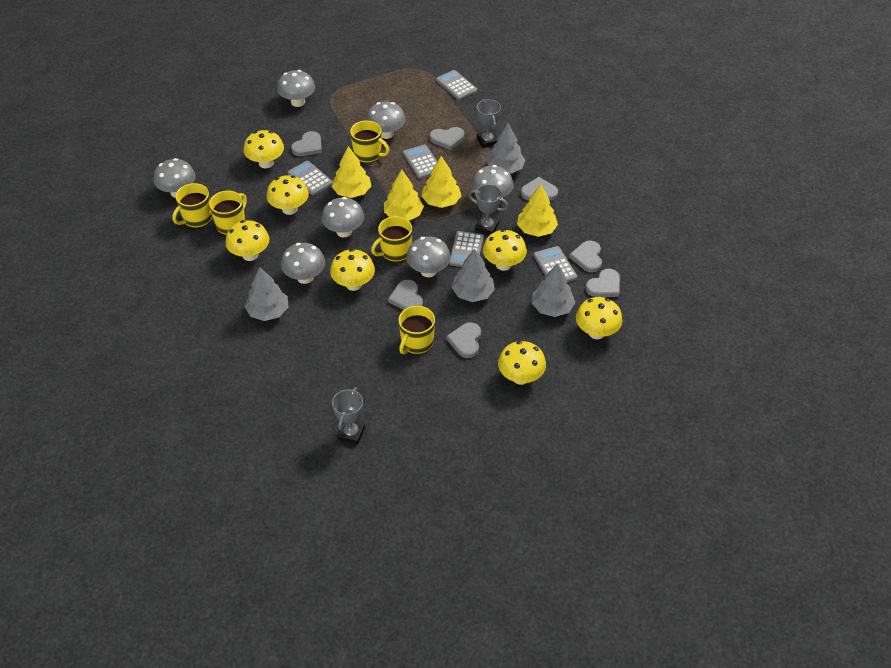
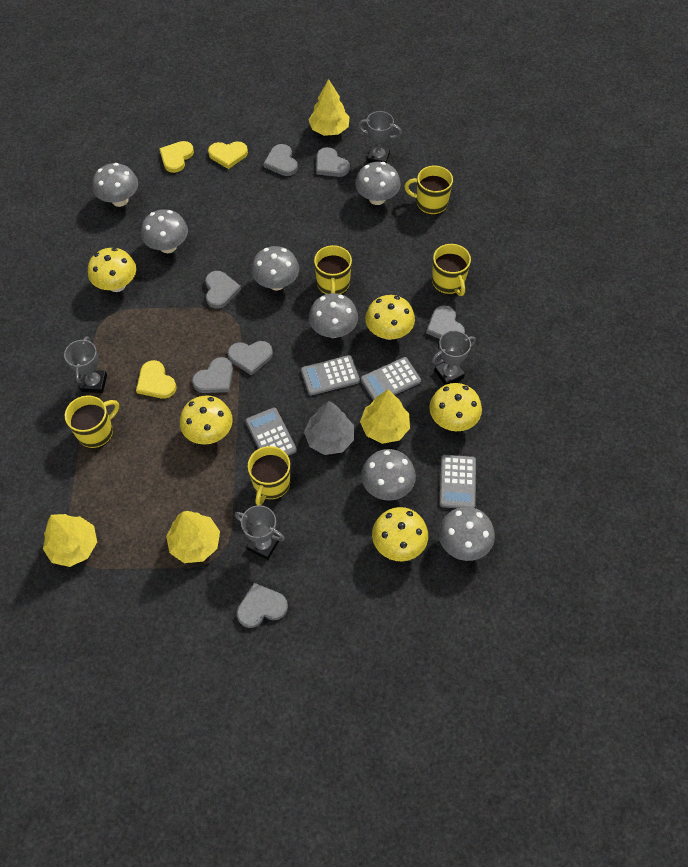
grey calculator: 5 -> 4
grey tree: 4 -> 1
grey trophy: 3 -> 4
yellow heart: 0 -> 3
yellow mushroom: 7 -> 5

